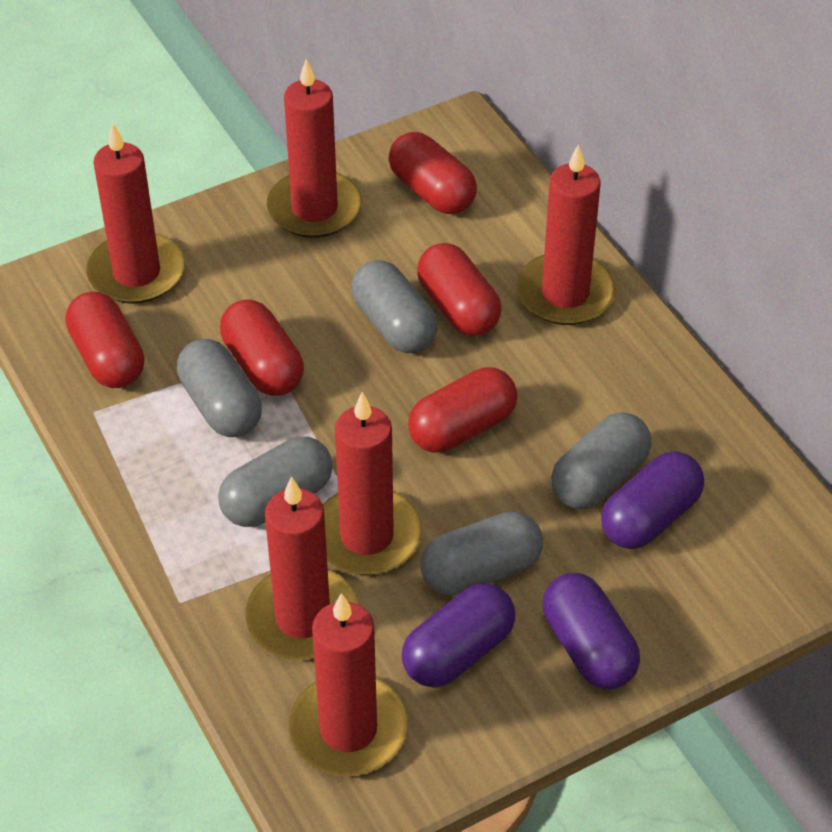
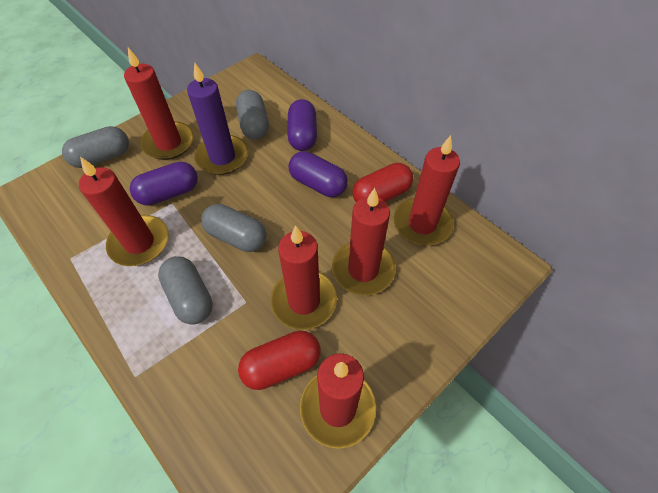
grey capsule: 5 -> 4
purple candle: 0 -> 1
red capsule: 5 -> 2

